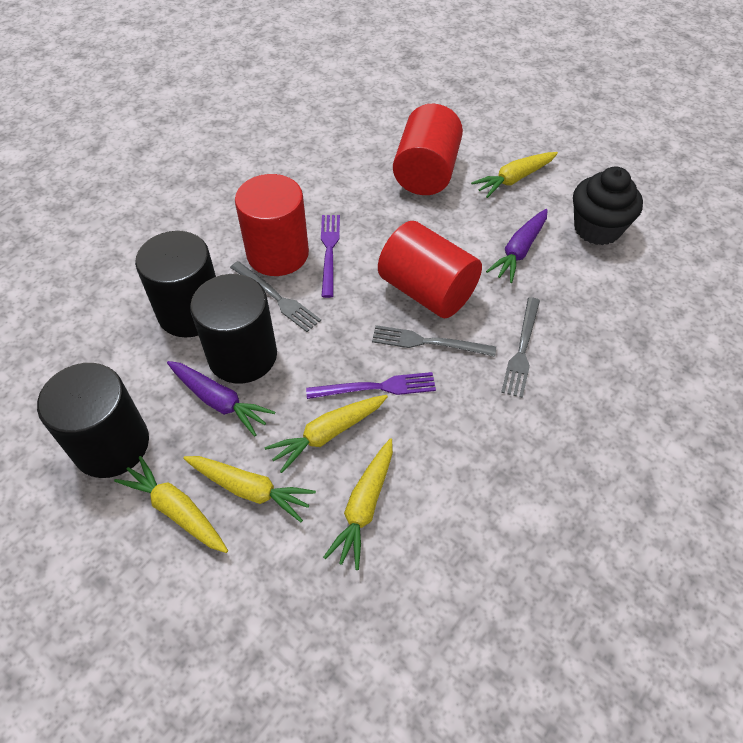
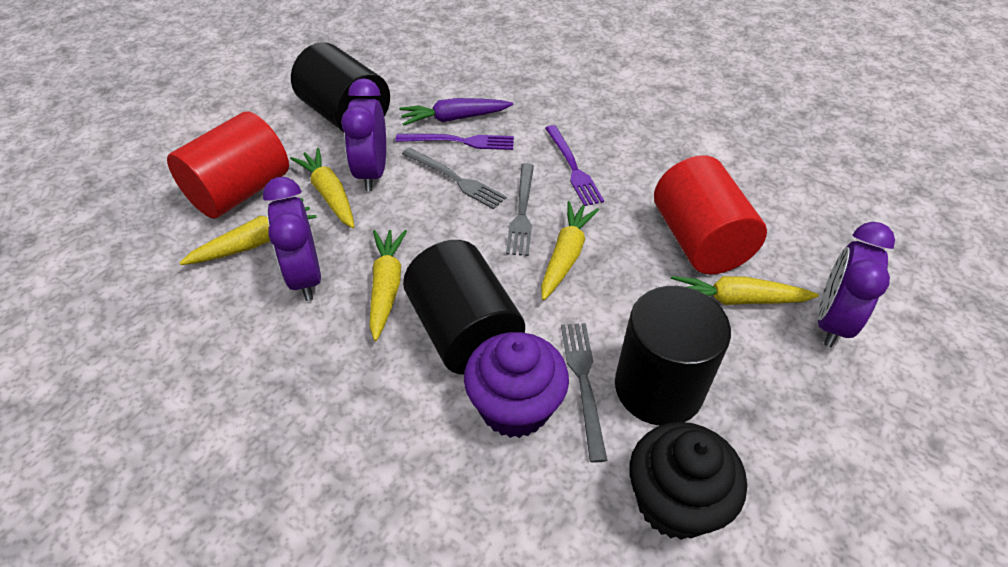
purple carrot: 2 -> 1
purple clock: 0 -> 3
purple cupcake: 0 -> 1
red cylinder: 3 -> 2

